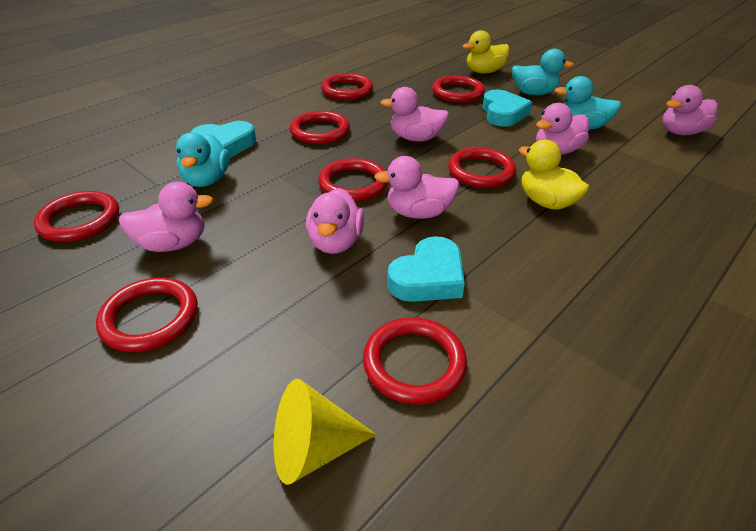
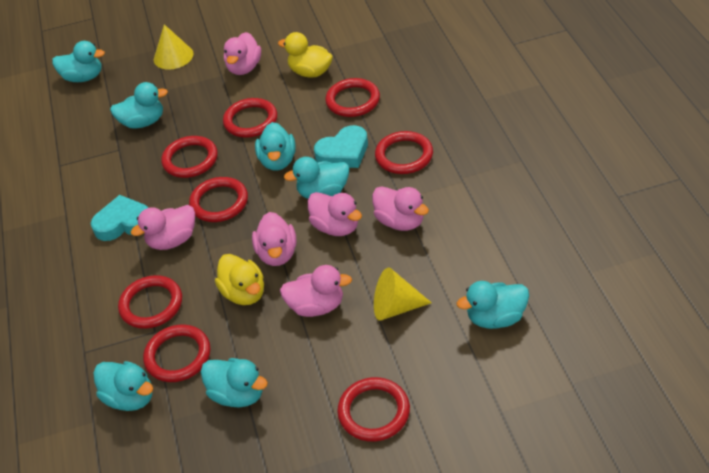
turquoise duck: 3 -> 7
turquoise heart: 3 -> 2
yellow cone: 1 -> 2

